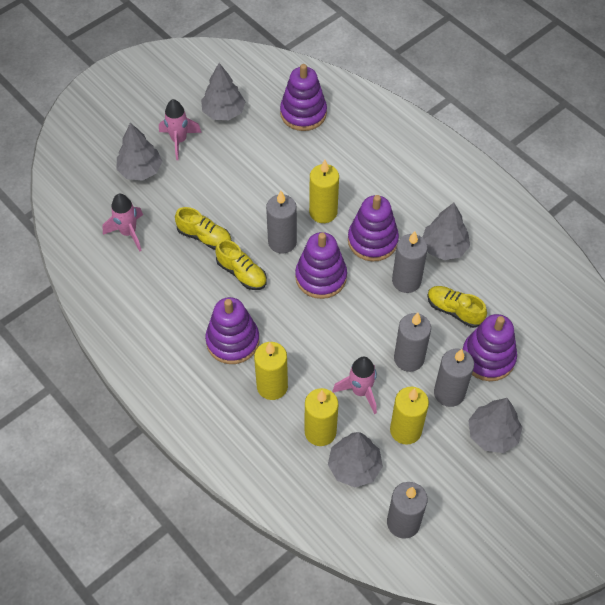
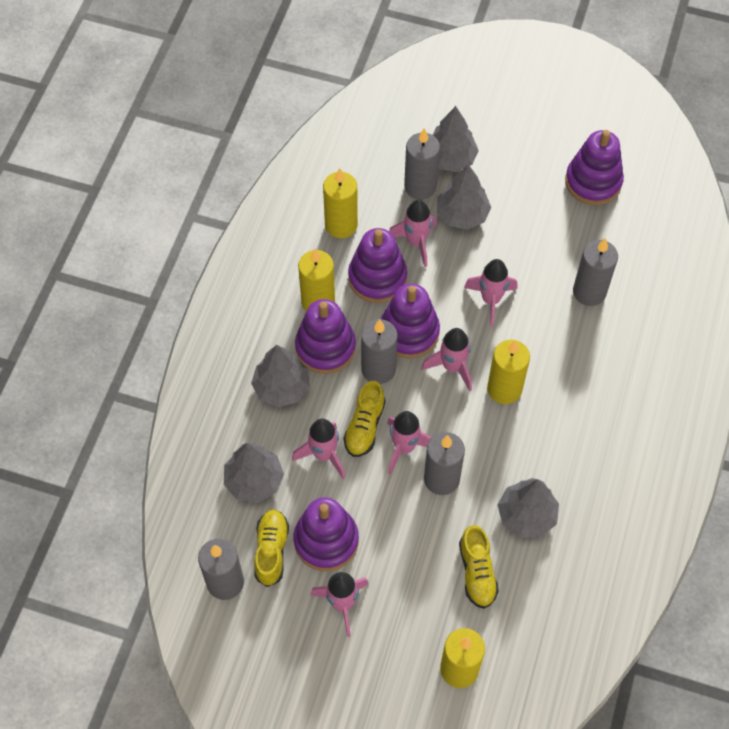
pink rocket: 3 -> 6

